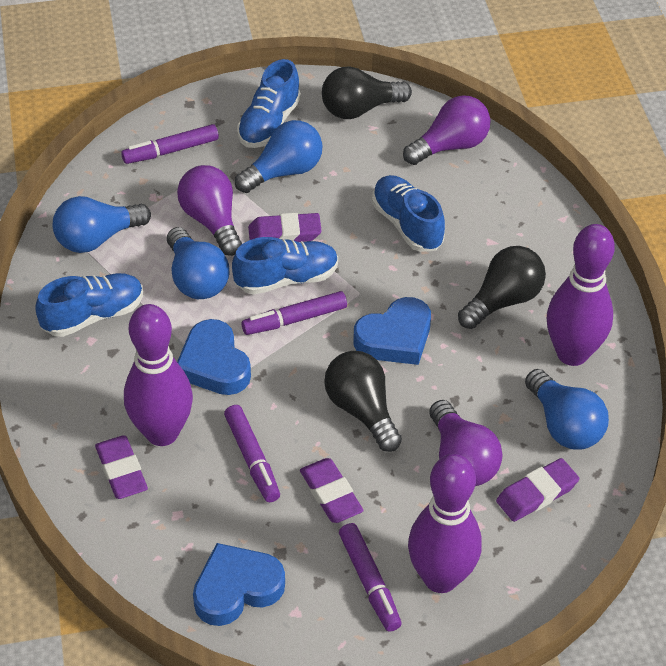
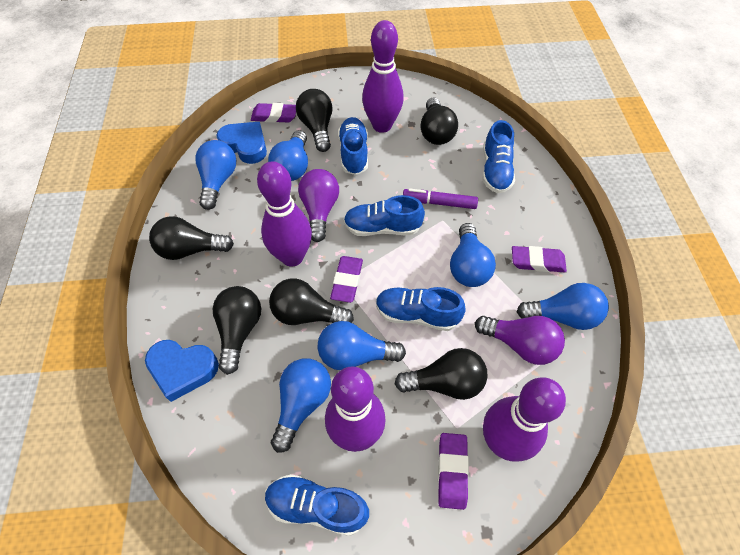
black light bulb: 3 -> 6
blue heart: 3 -> 2
blue light bulb: 4 -> 6
blue shoe: 4 -> 5
purple bowling pin: 3 -> 4
purple light bulb: 3 -> 2
purple marker: 4 -> 1

